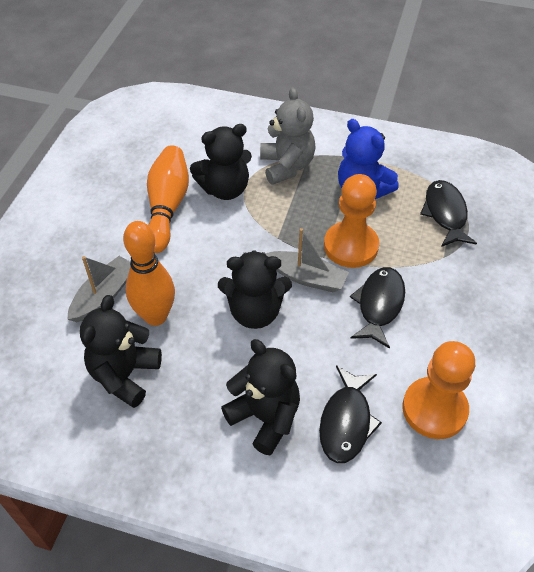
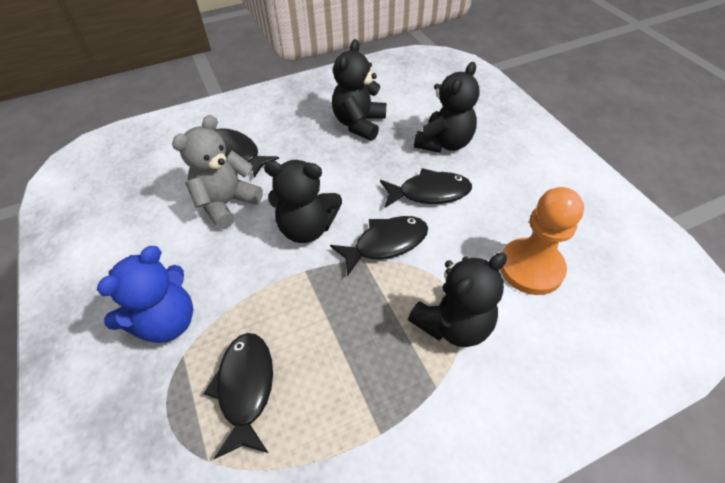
black fish: 3 -> 4
grey boat: 2 -> 0
orange bowling pin: 2 -> 0
orange pawn: 2 -> 1

